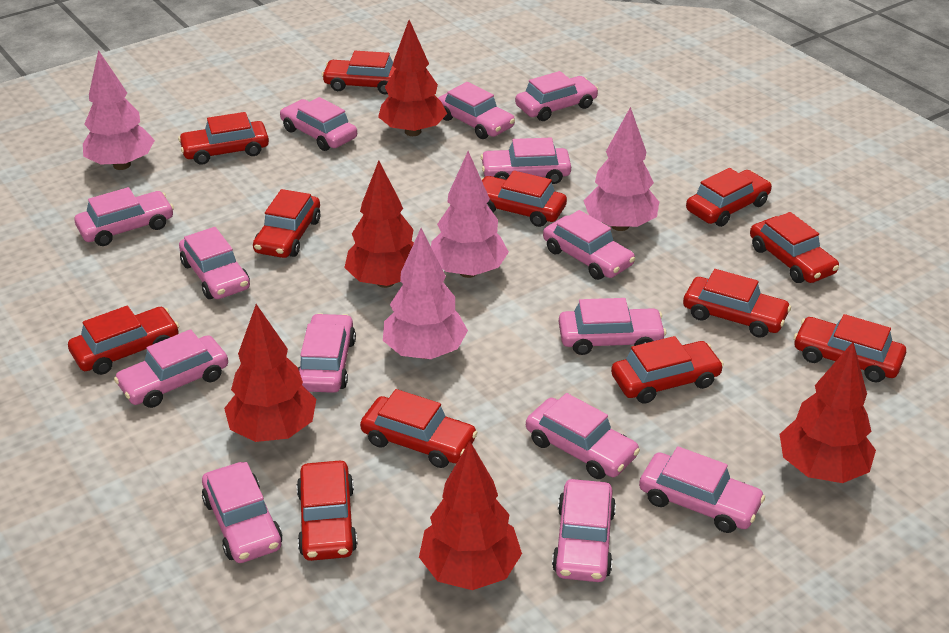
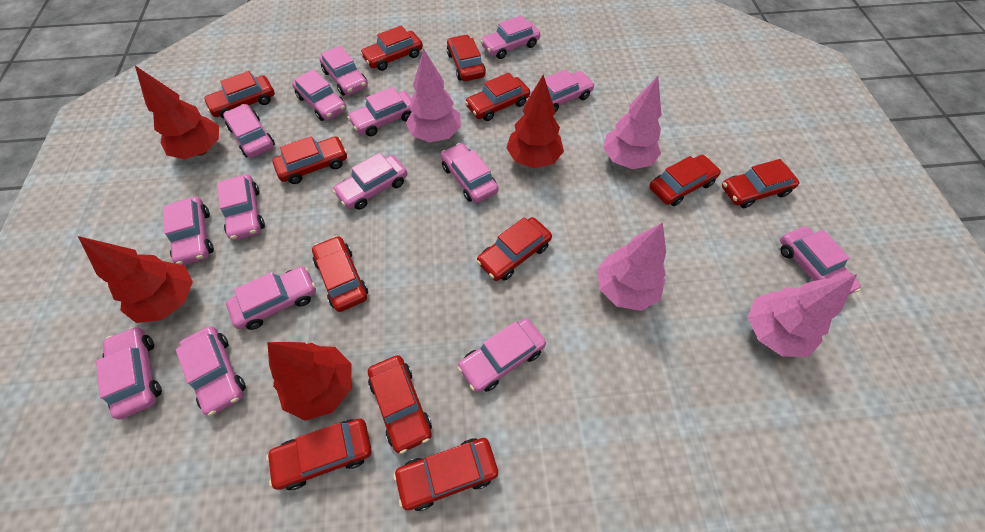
pink car: 14 -> 15
red tree: 5 -> 4

